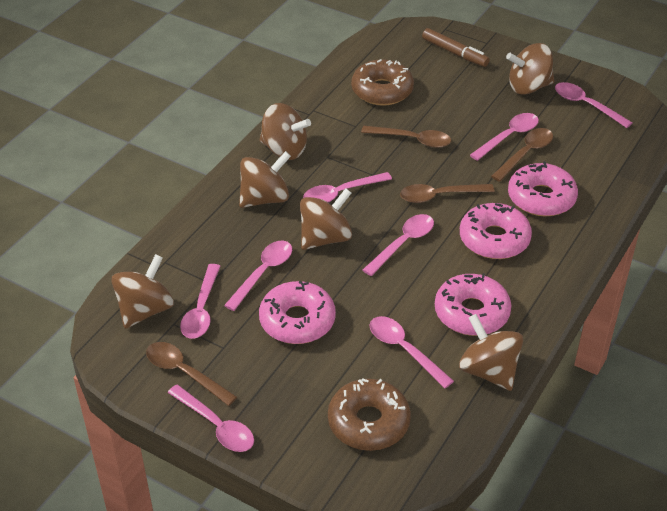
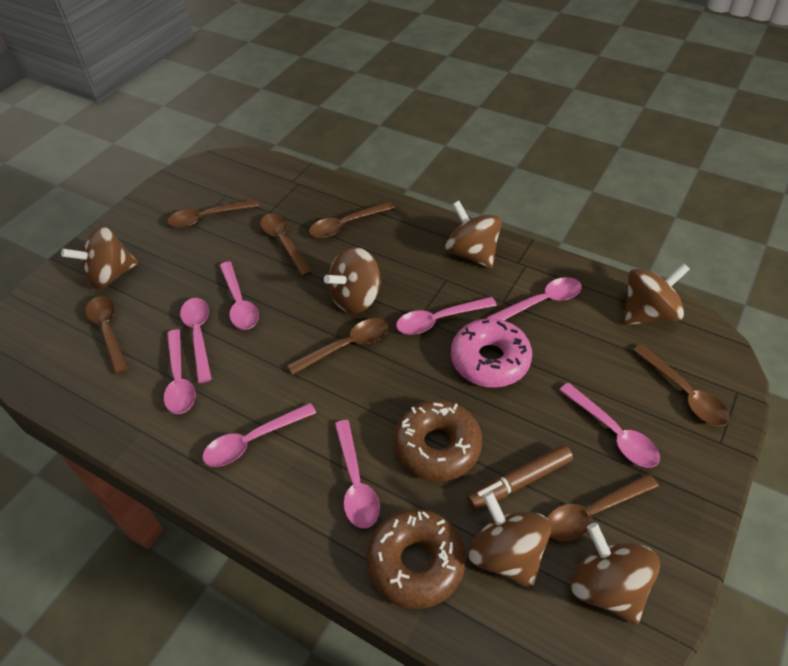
brown spoon: 4 -> 7
pink donut: 4 -> 1

